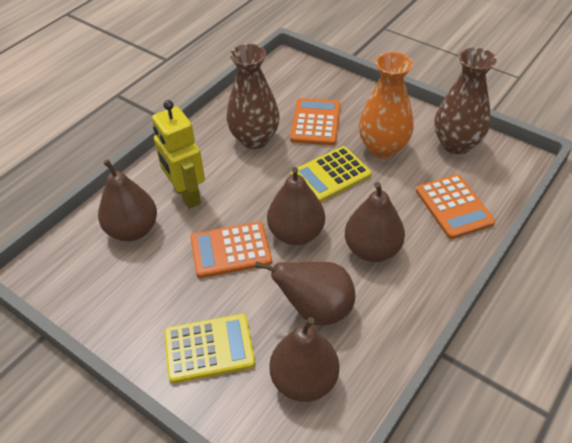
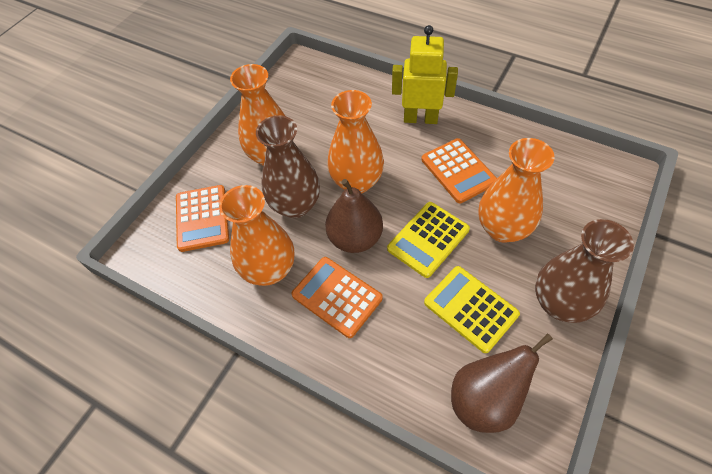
brown pear: 5 -> 2
orange vase: 1 -> 4

